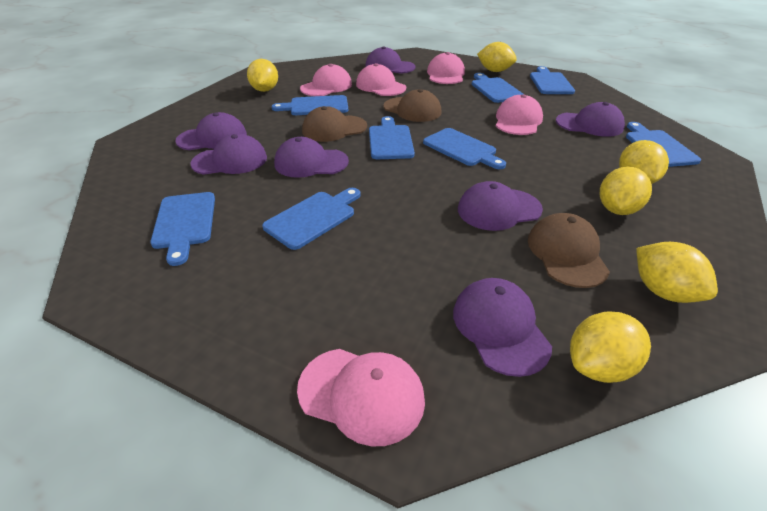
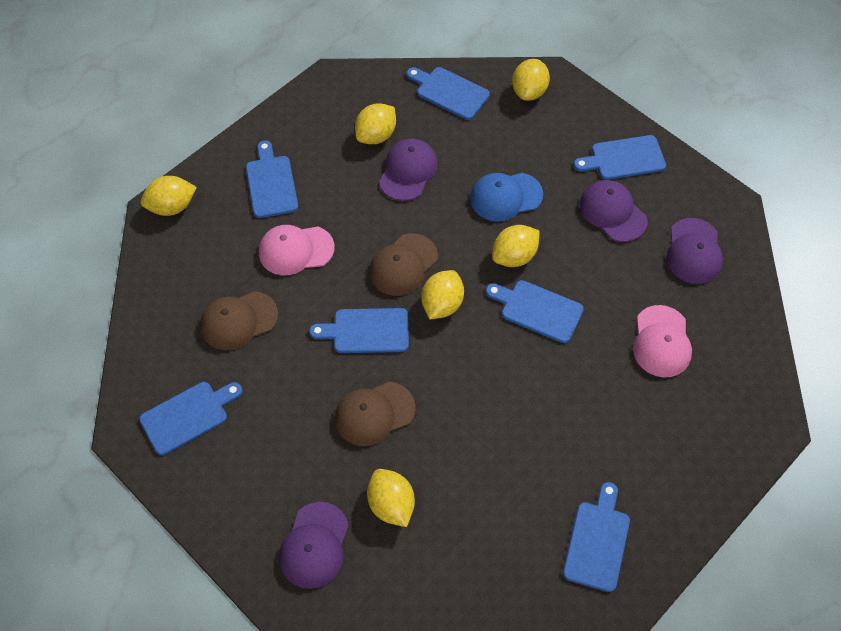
blue cap: 0 -> 1
blue cutting board: 8 -> 7
pink cap: 5 -> 2
purple cap: 7 -> 4

